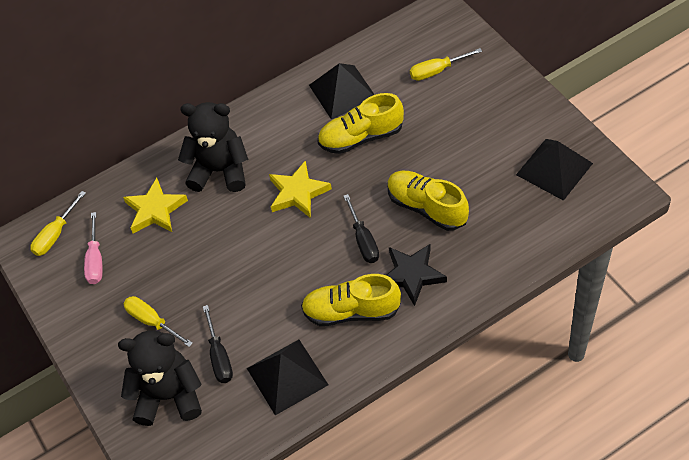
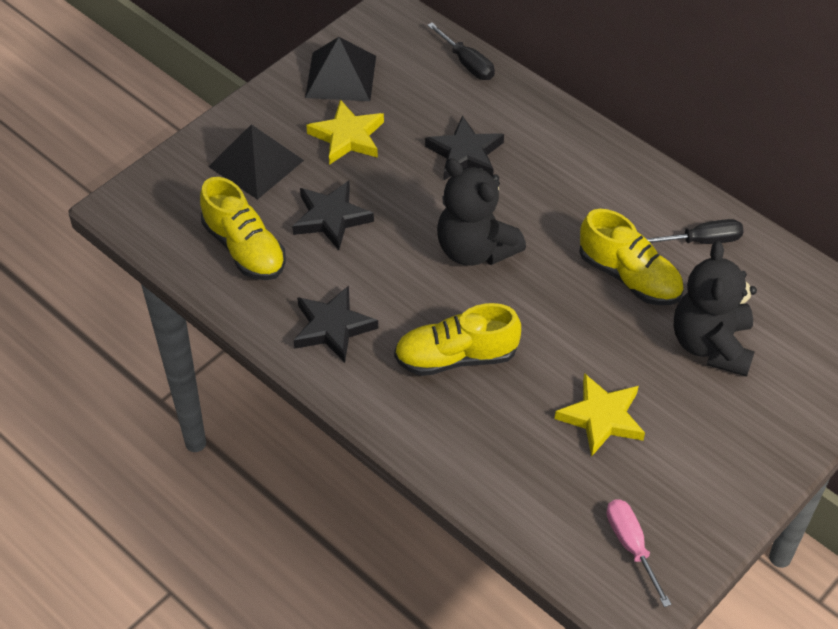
black pyramid: 3 -> 2
black star: 1 -> 3
yellow screwdriver: 3 -> 0

